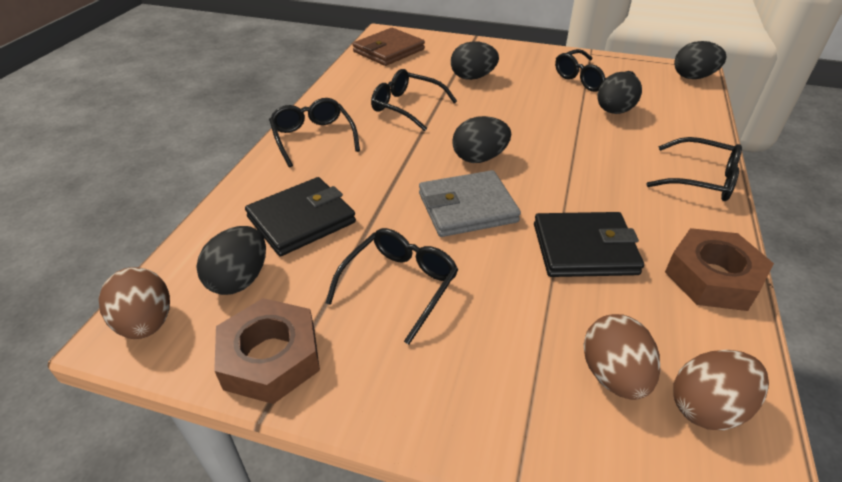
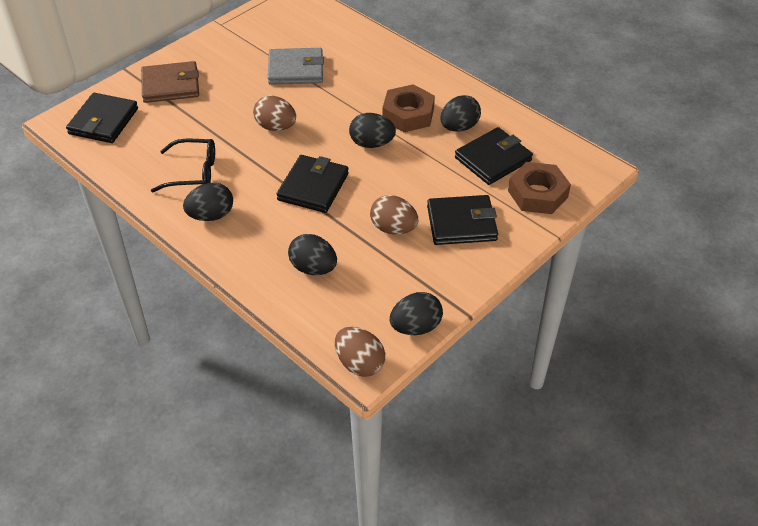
black glasses: 5 -> 1
black wallet: 2 -> 4

